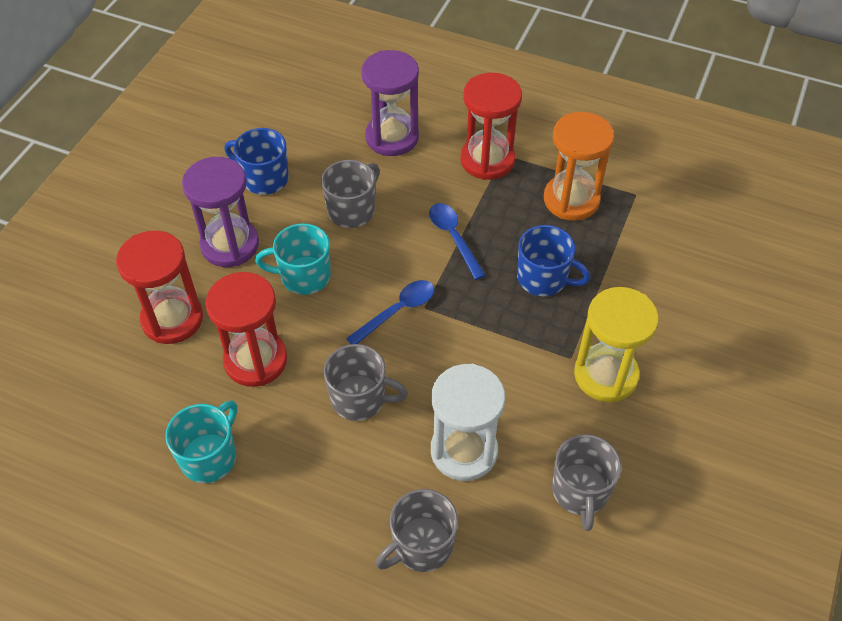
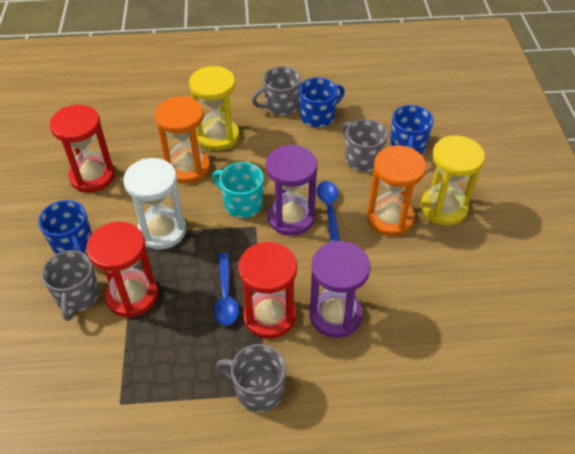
blue mug: 2 -> 3
orange hourglass: 1 -> 2
turquoise mug: 2 -> 1
yellow hourglass: 1 -> 2

